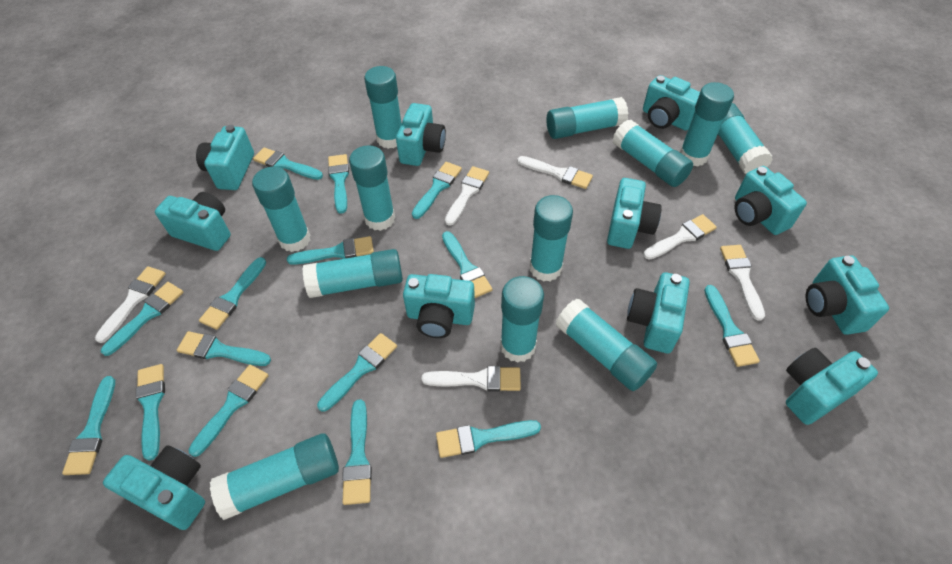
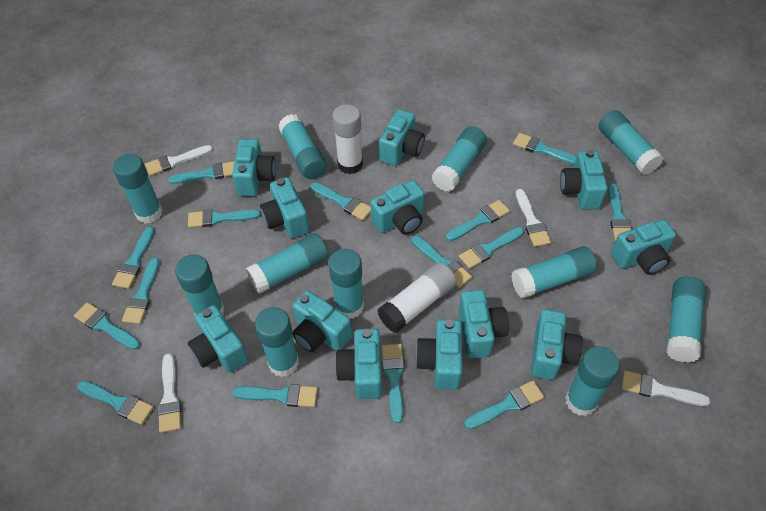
turquoise camera: 11 -> 12
turquoise glue stick: 12 -> 11
white brush: 6 -> 4
white glue stick: 0 -> 2

